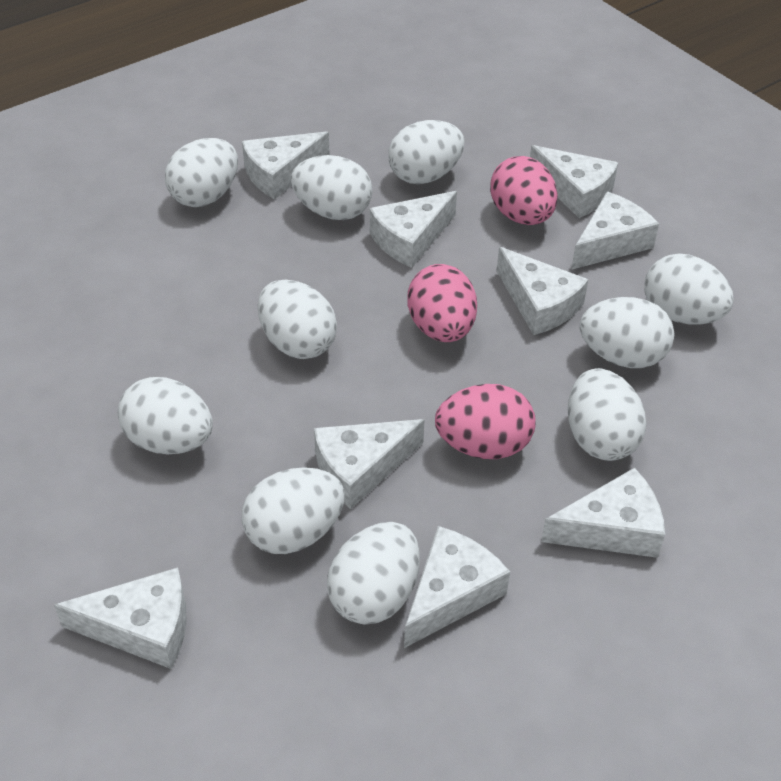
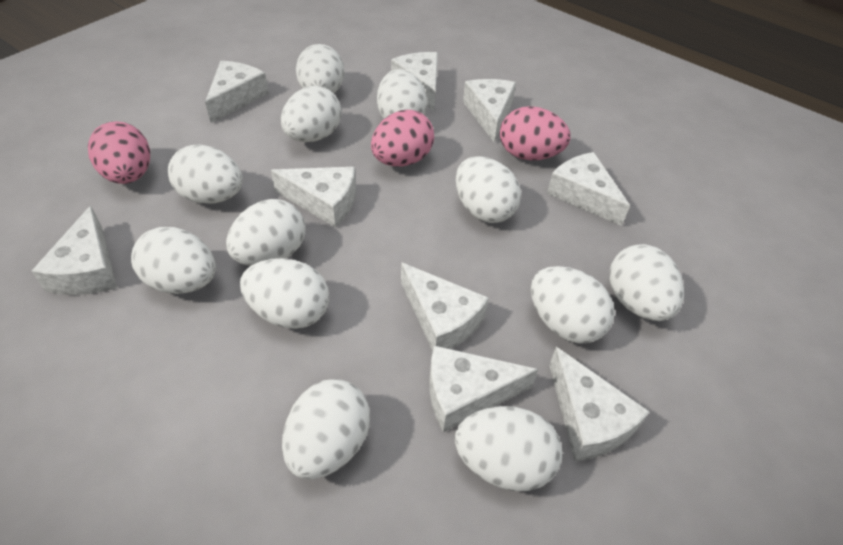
white egg: 10 -> 12

